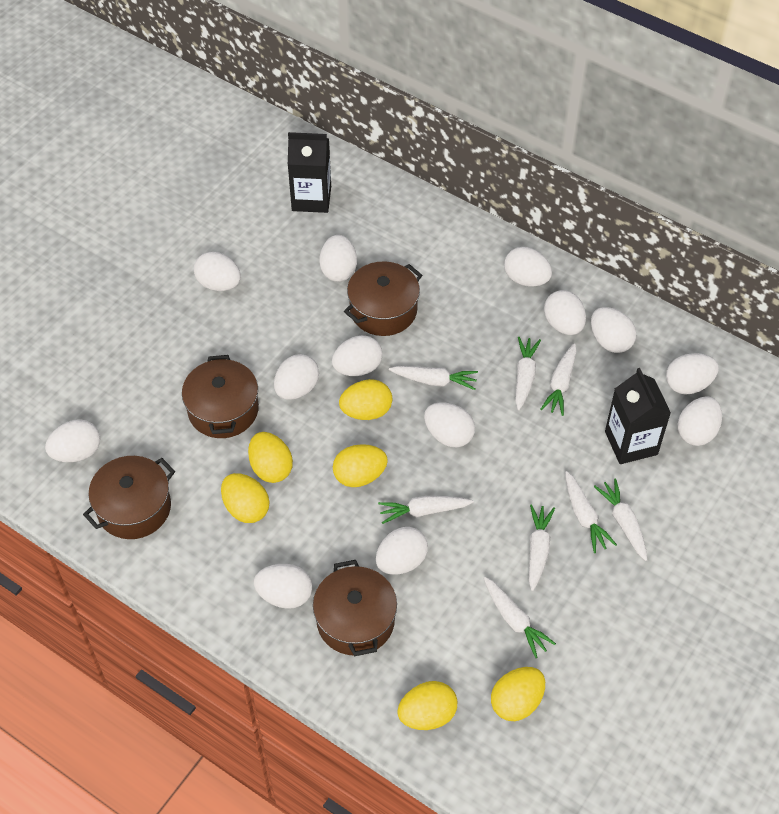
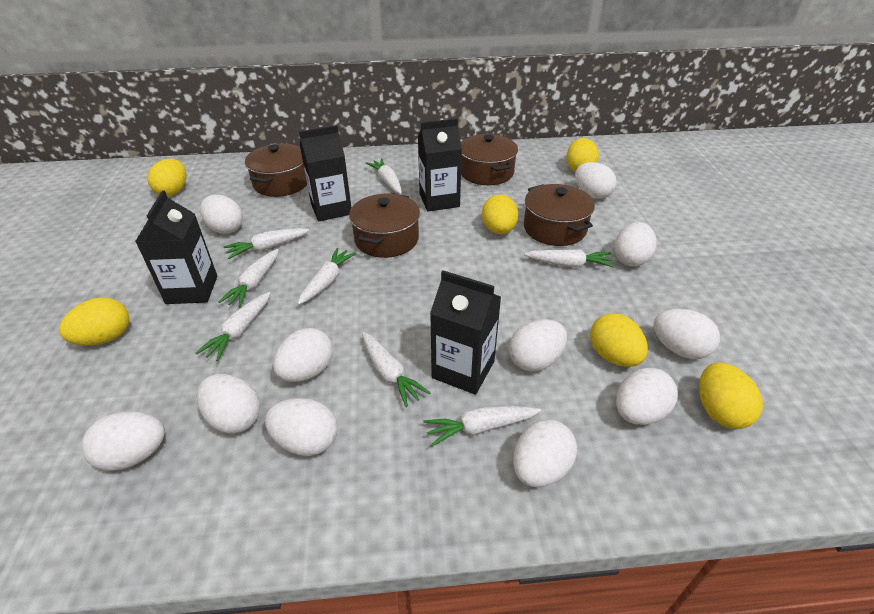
black carton: 2 -> 4
white egg: 13 -> 11

